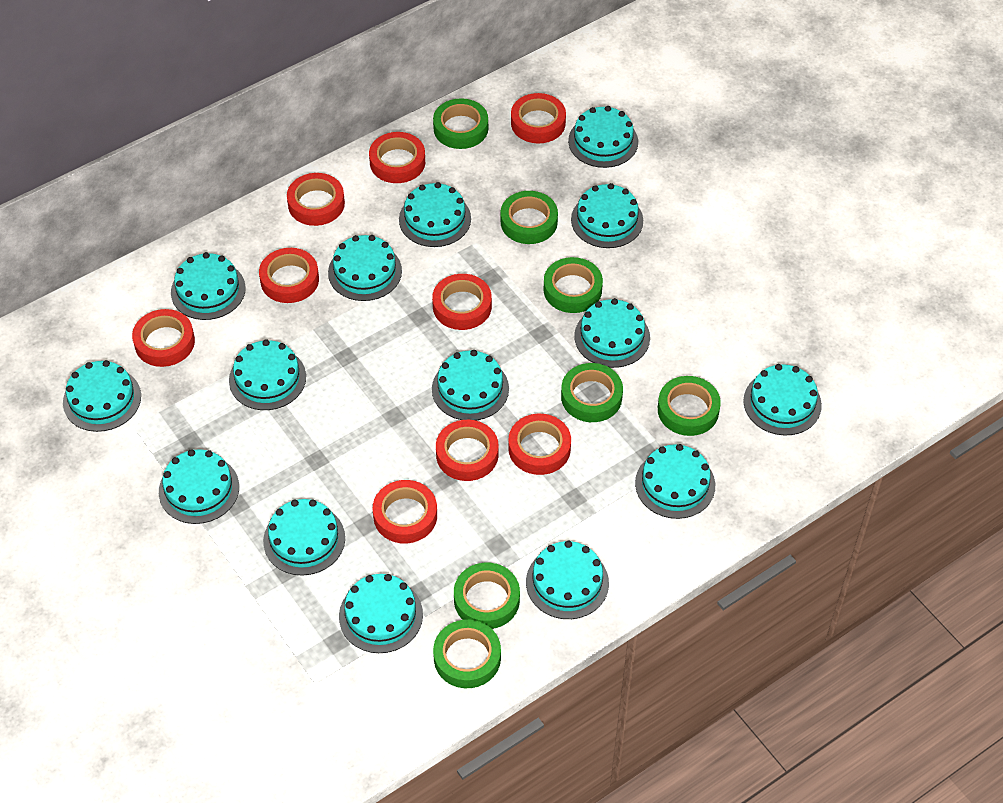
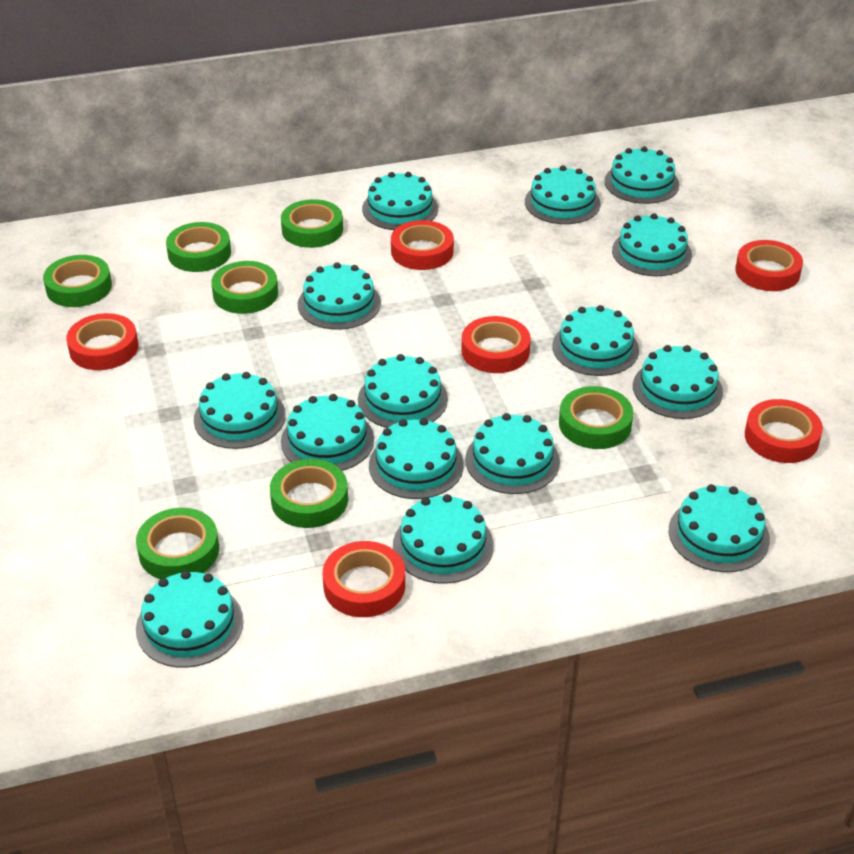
red tape: 9 -> 6

